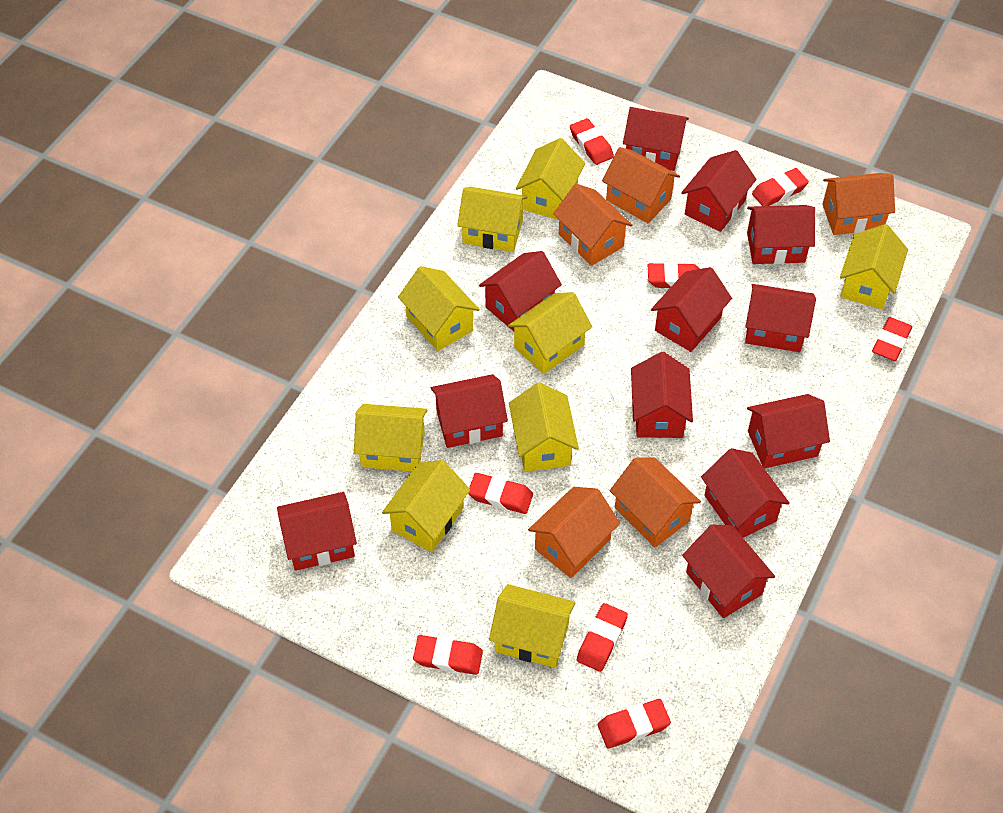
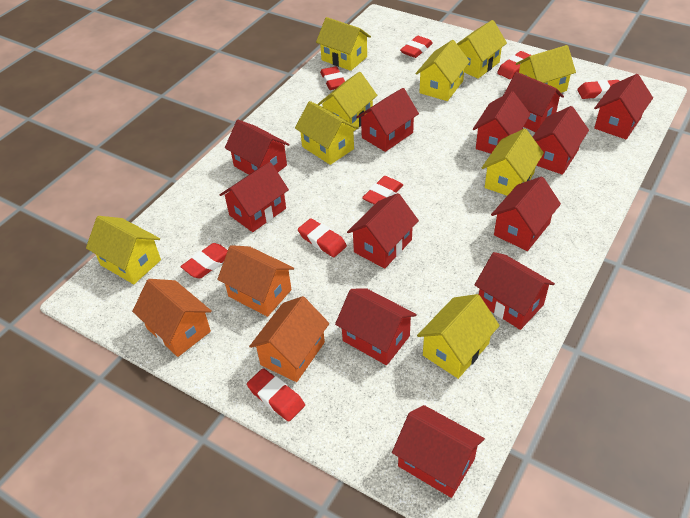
orange house: 5 -> 3

